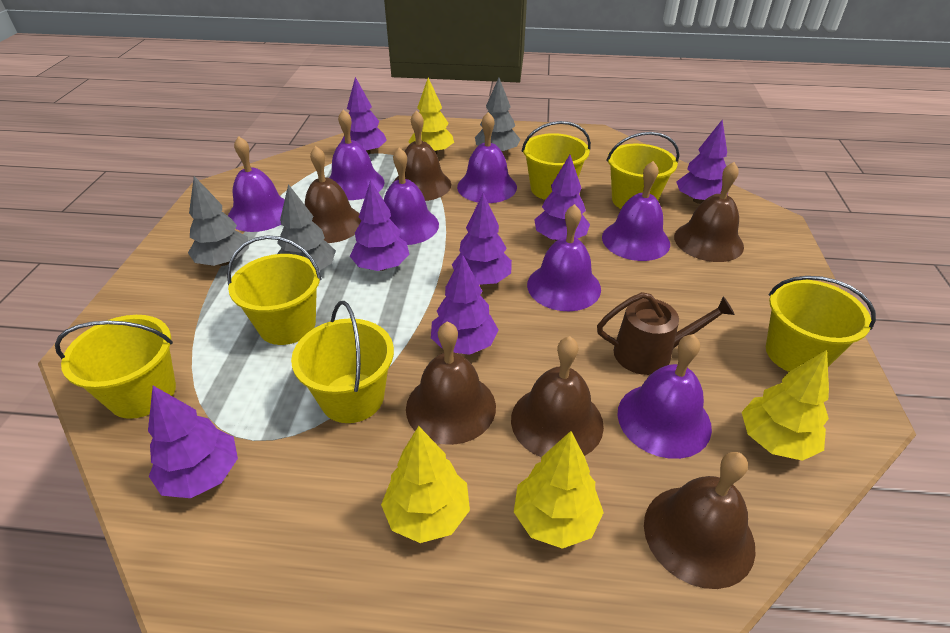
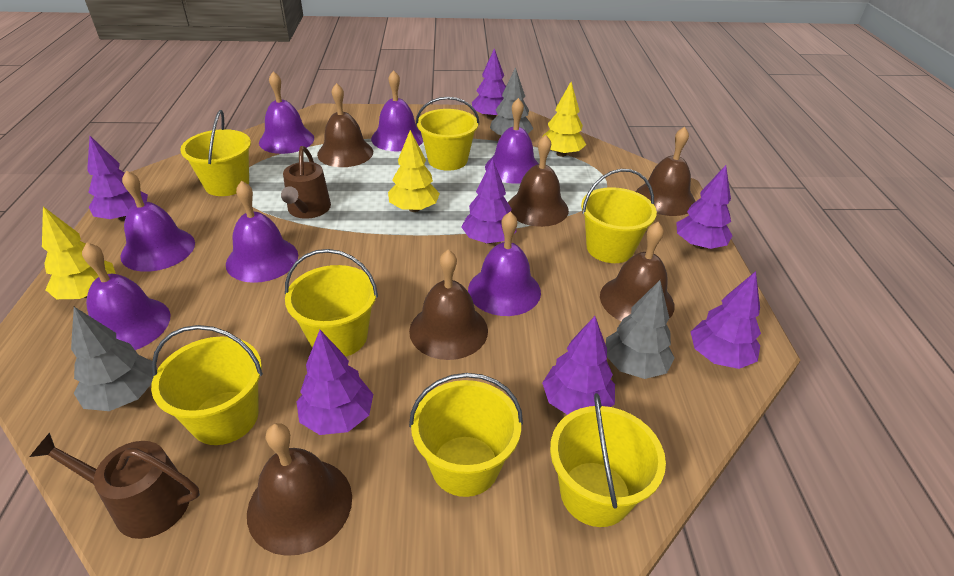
brown watering can: 1 -> 2
yellow bucket: 6 -> 7
yellow tree: 4 -> 3

